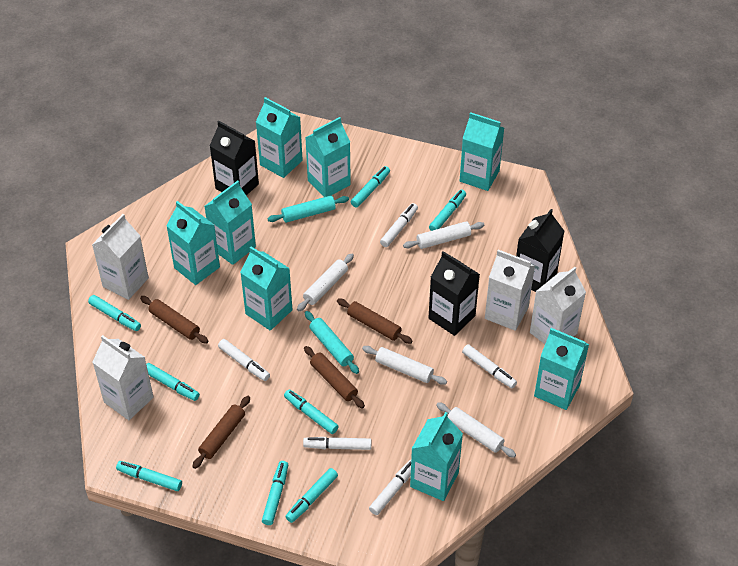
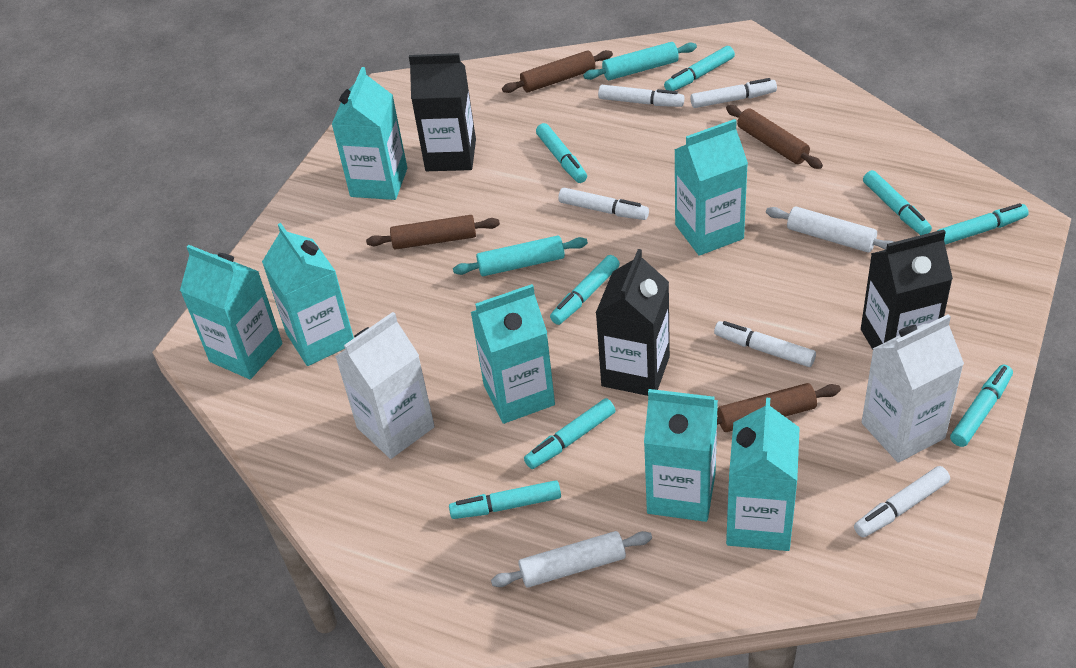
turquoise carton: 8 -> 7
white carton: 4 -> 2
white rolling pin: 4 -> 2

